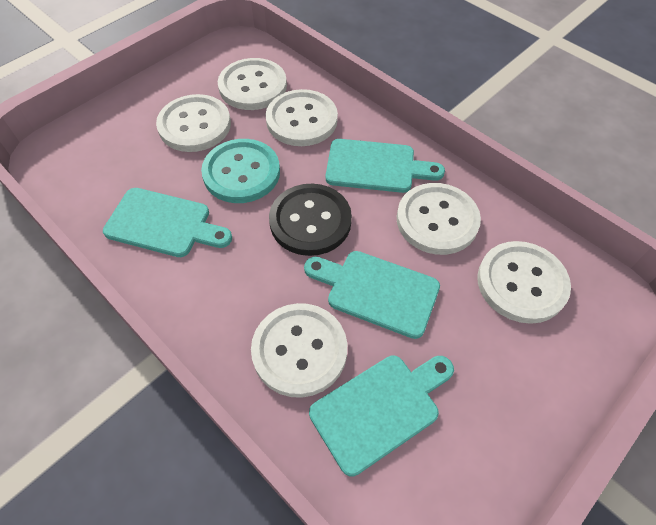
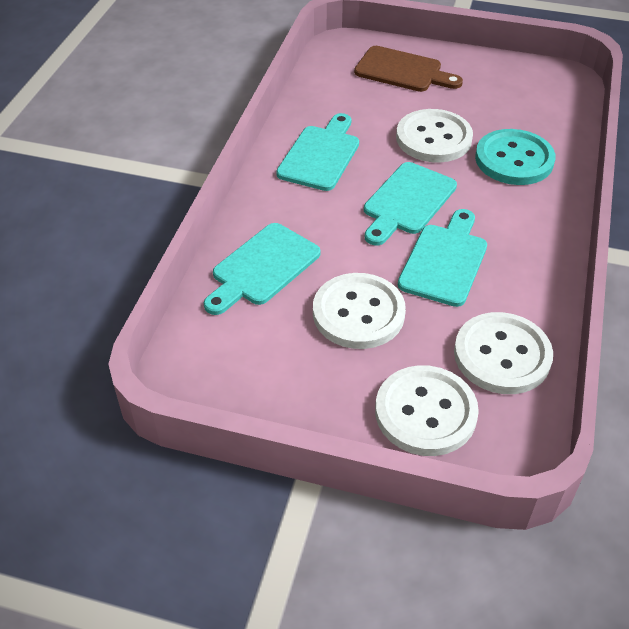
black button: 1 -> 0
brown cutting board: 0 -> 1
white button: 6 -> 4

